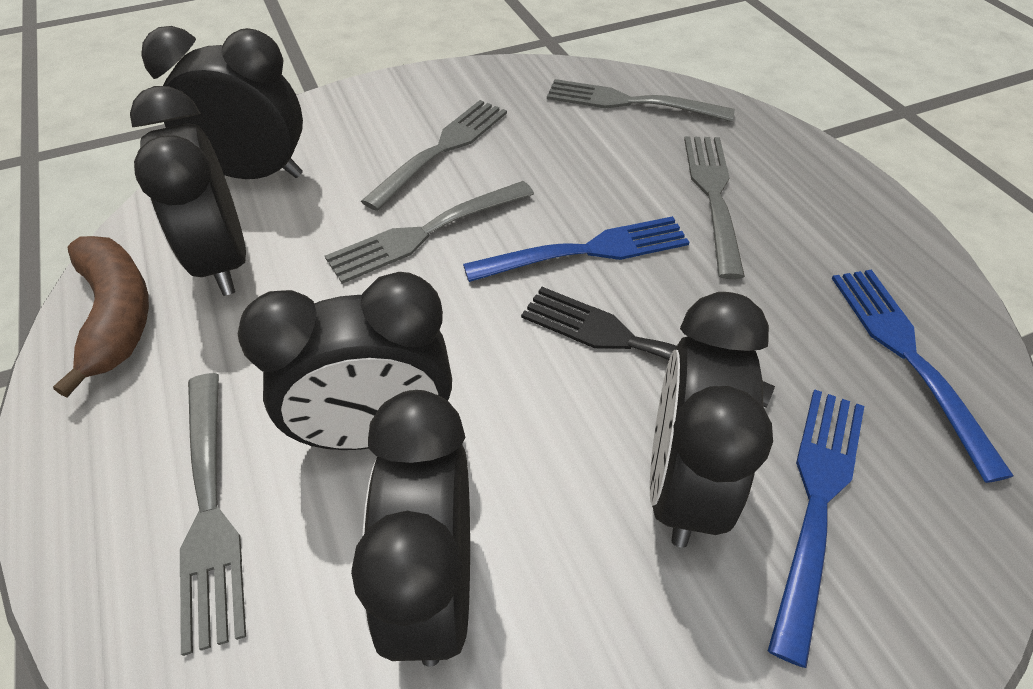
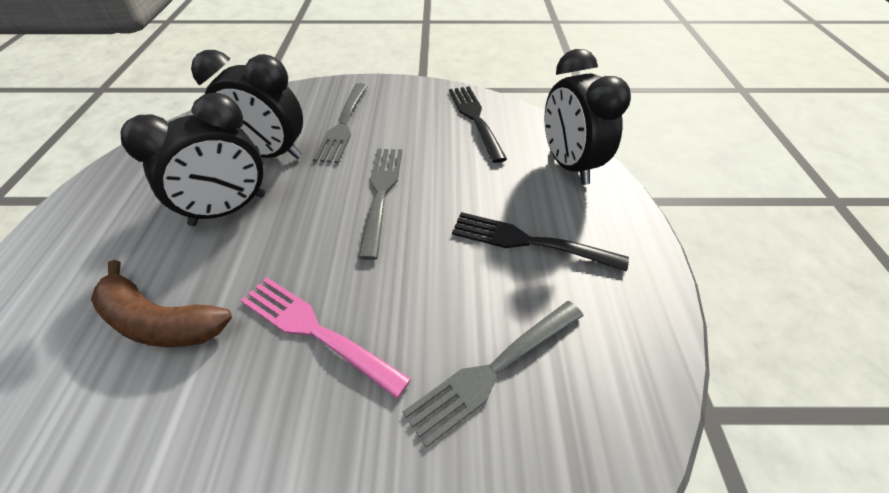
black clock: 5 -> 3
black fork: 1 -> 2
blue fork: 3 -> 0
grey fork: 5 -> 3
pink fork: 0 -> 1

